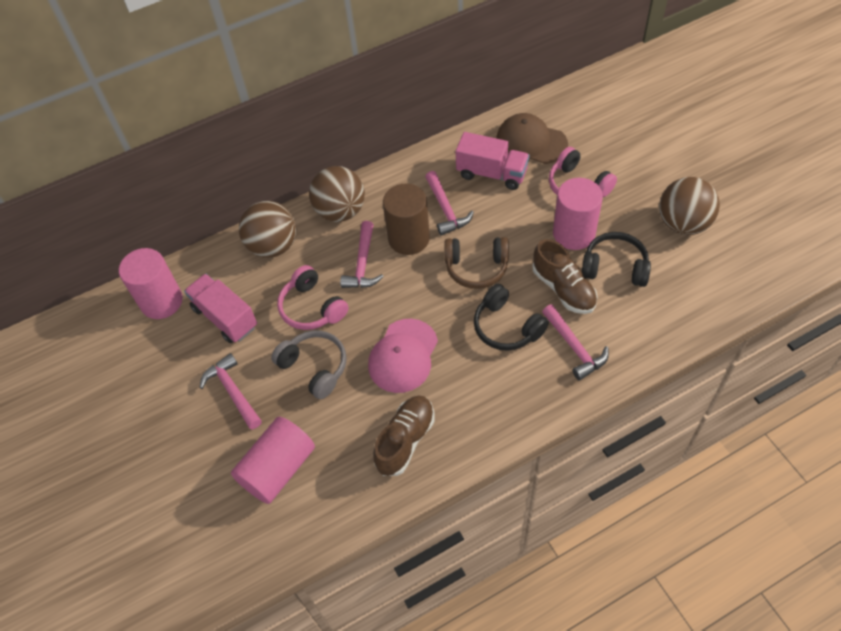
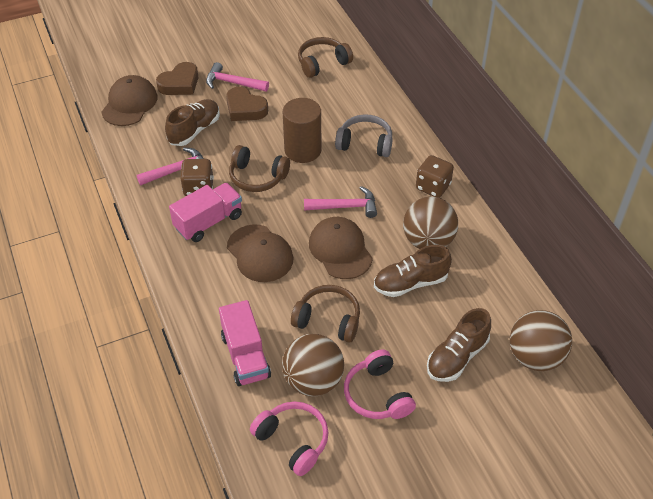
black headphones: 2 -> 0
brown cap: 1 -> 3
brown dice: 0 -> 2
brown headphones: 1 -> 3
brown heart: 0 -> 2
brown shoe: 2 -> 3
pink cap: 1 -> 0
pink cylinder: 3 -> 0
pink hammer: 4 -> 3

